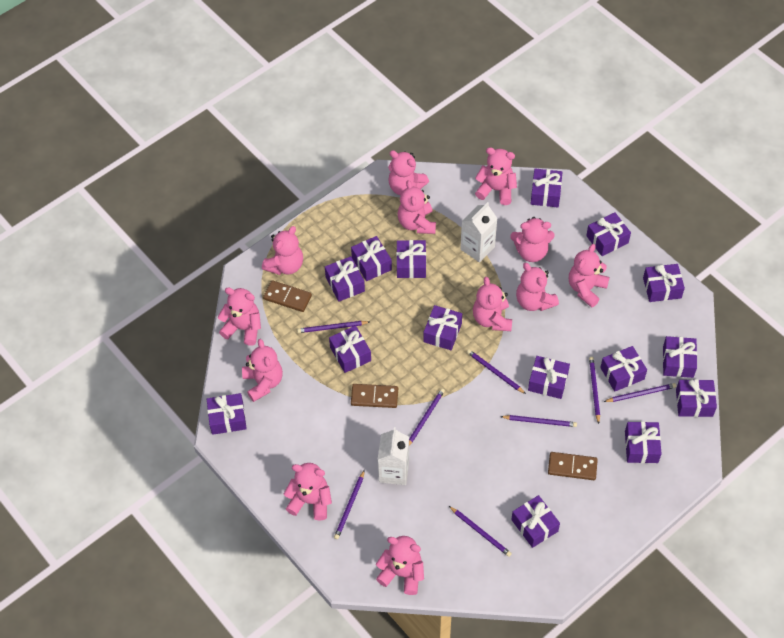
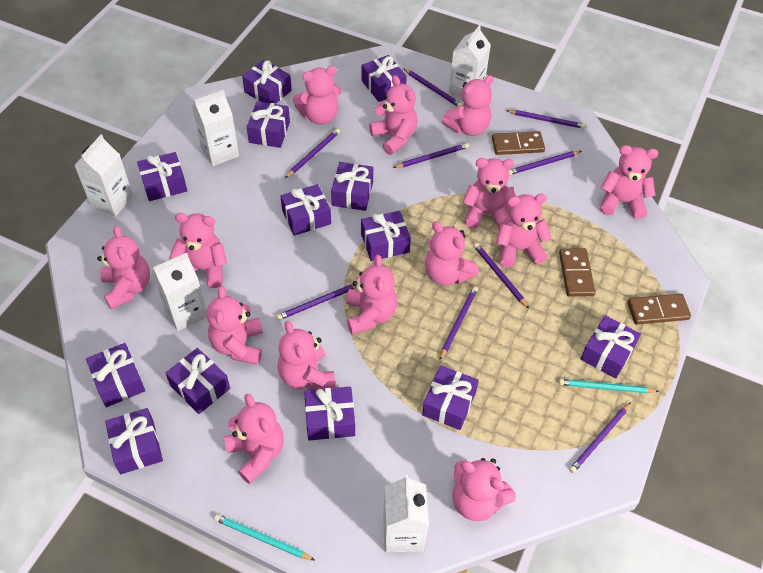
pink teddy bear: 12 -> 14
purple gift: 15 -> 13
purple pencil: 8 -> 9
turquoise pencil: 0 -> 2
white carton: 2 -> 5

